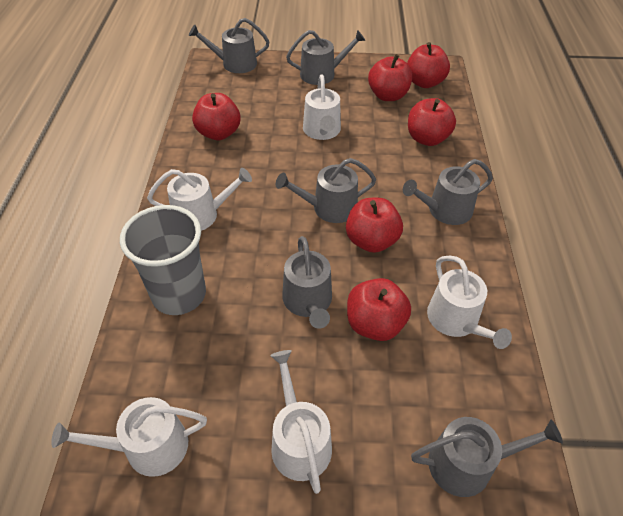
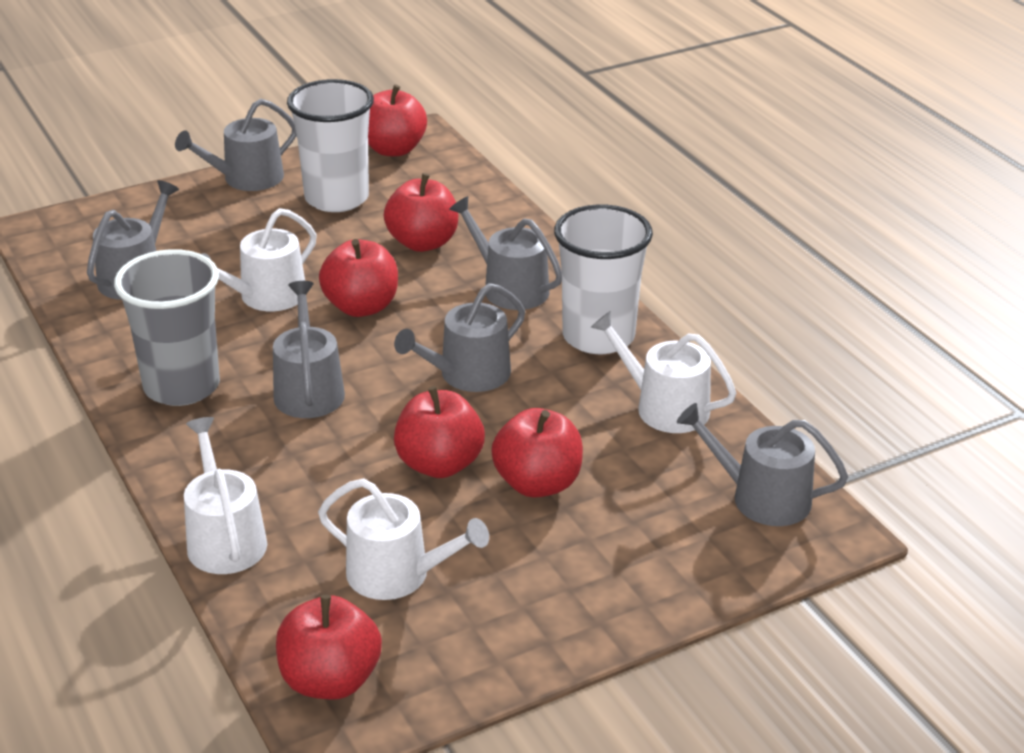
white cup: 0 -> 2
white watering can: 5 -> 4

